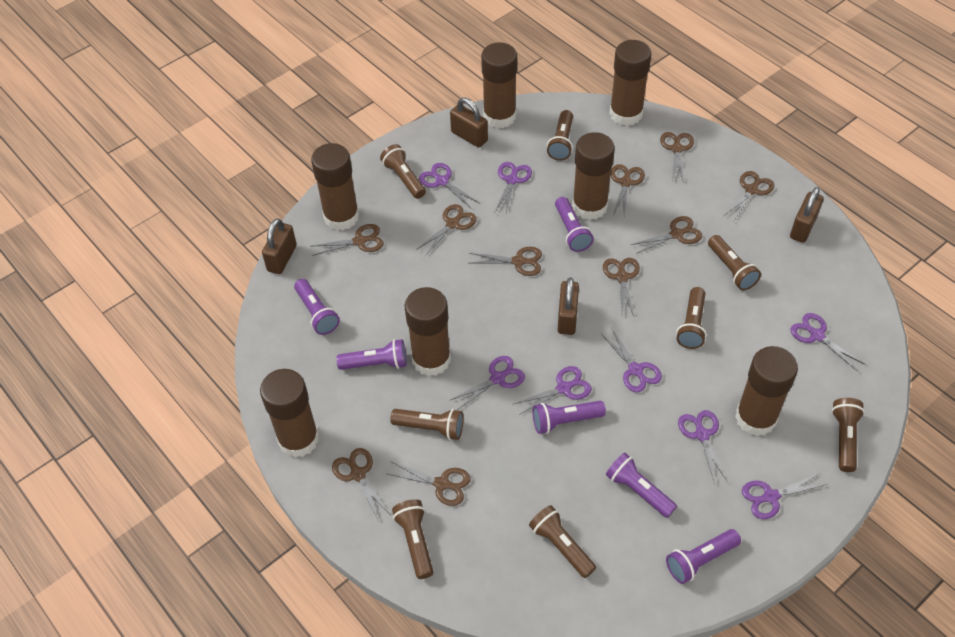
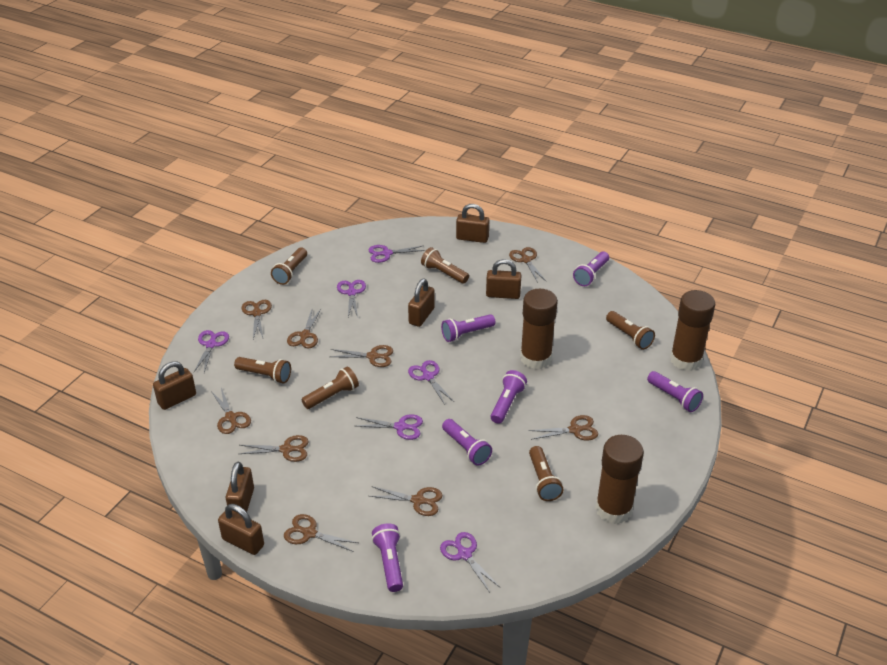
brown flashlight: 8 -> 6
brown glue stick: 7 -> 3
brown padlock: 4 -> 6
brown scissors: 10 -> 9
purple scissors: 8 -> 6

